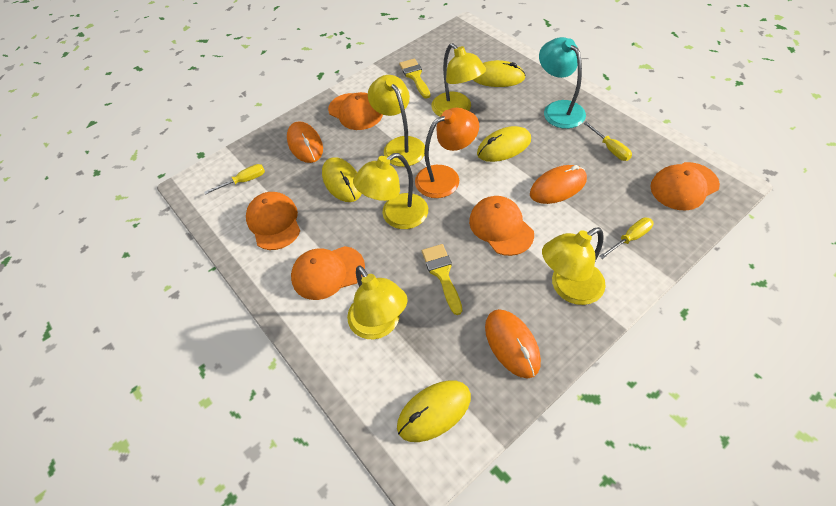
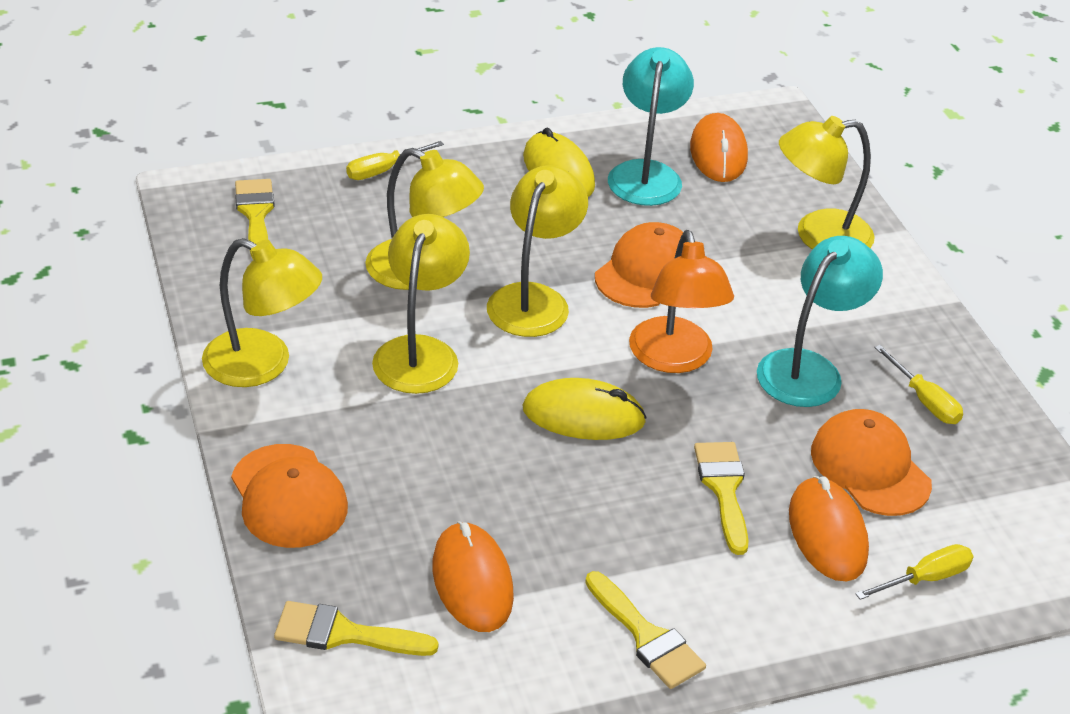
orange cap: 5 -> 3
turquoise lamp: 1 -> 2
yellow brush: 2 -> 4
yellow mouse: 4 -> 2

